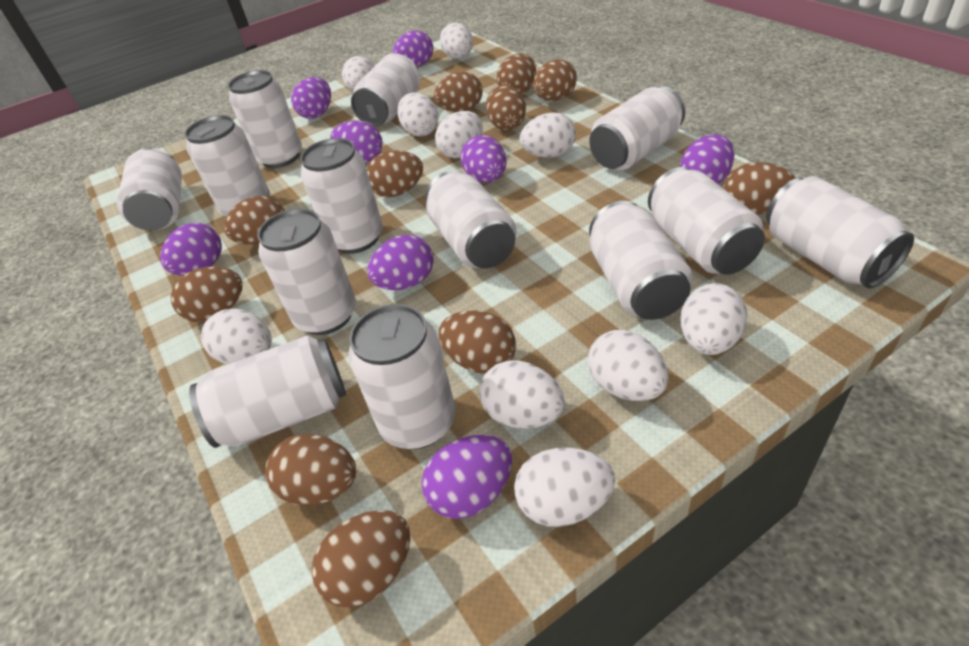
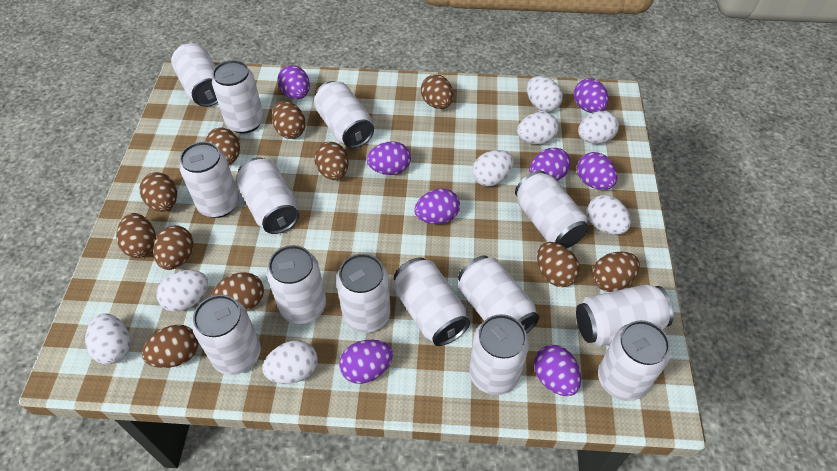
white can: 13 -> 14
white egg: 10 -> 8

